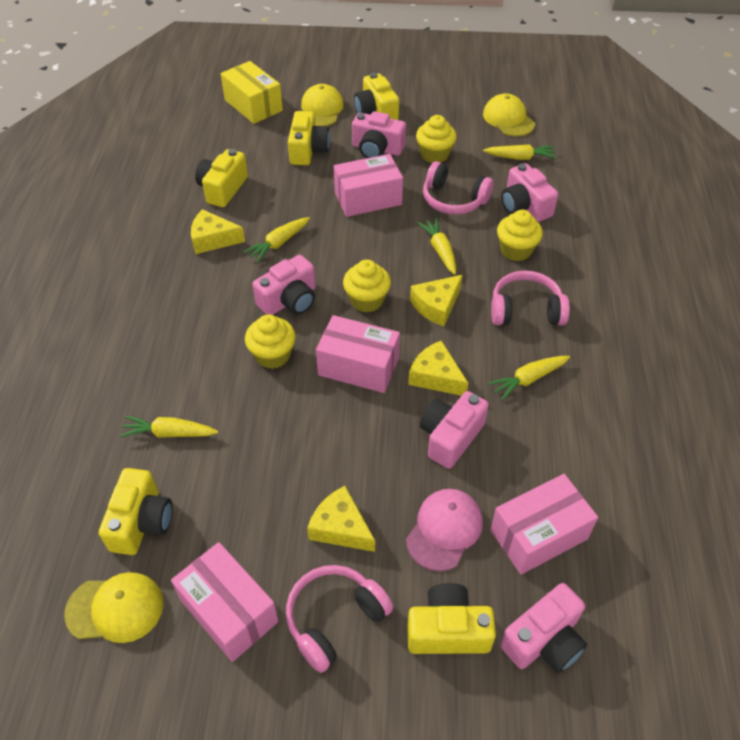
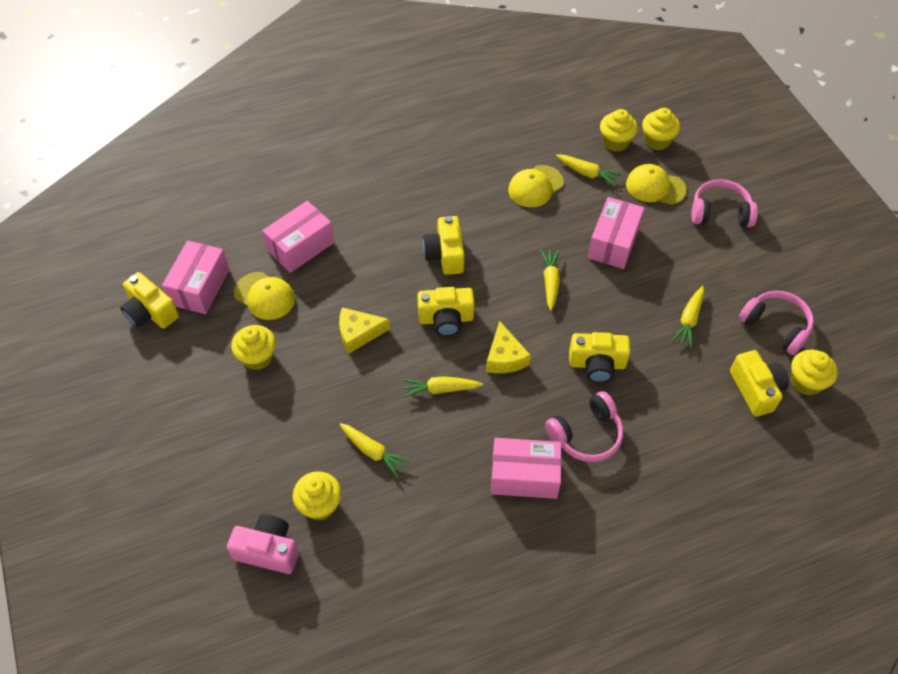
pink camera: 5 -> 1
pink cap: 1 -> 0
yellow box: 1 -> 0
yellow cheese: 4 -> 2
yellow cupcake: 4 -> 5

